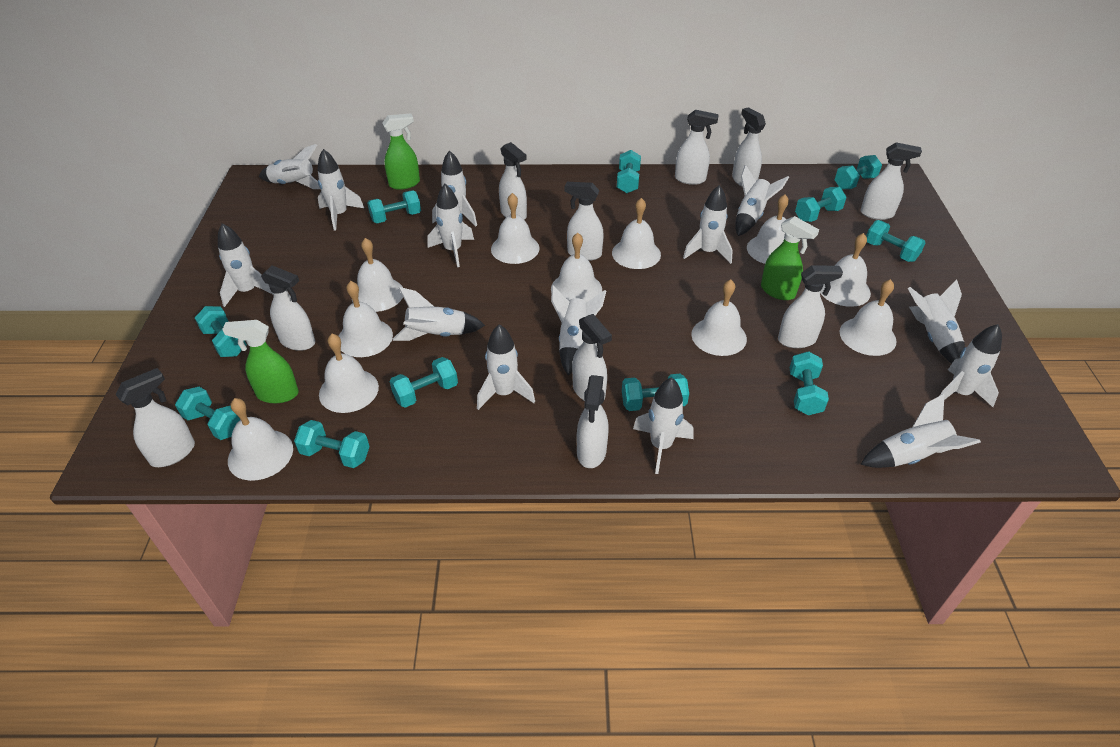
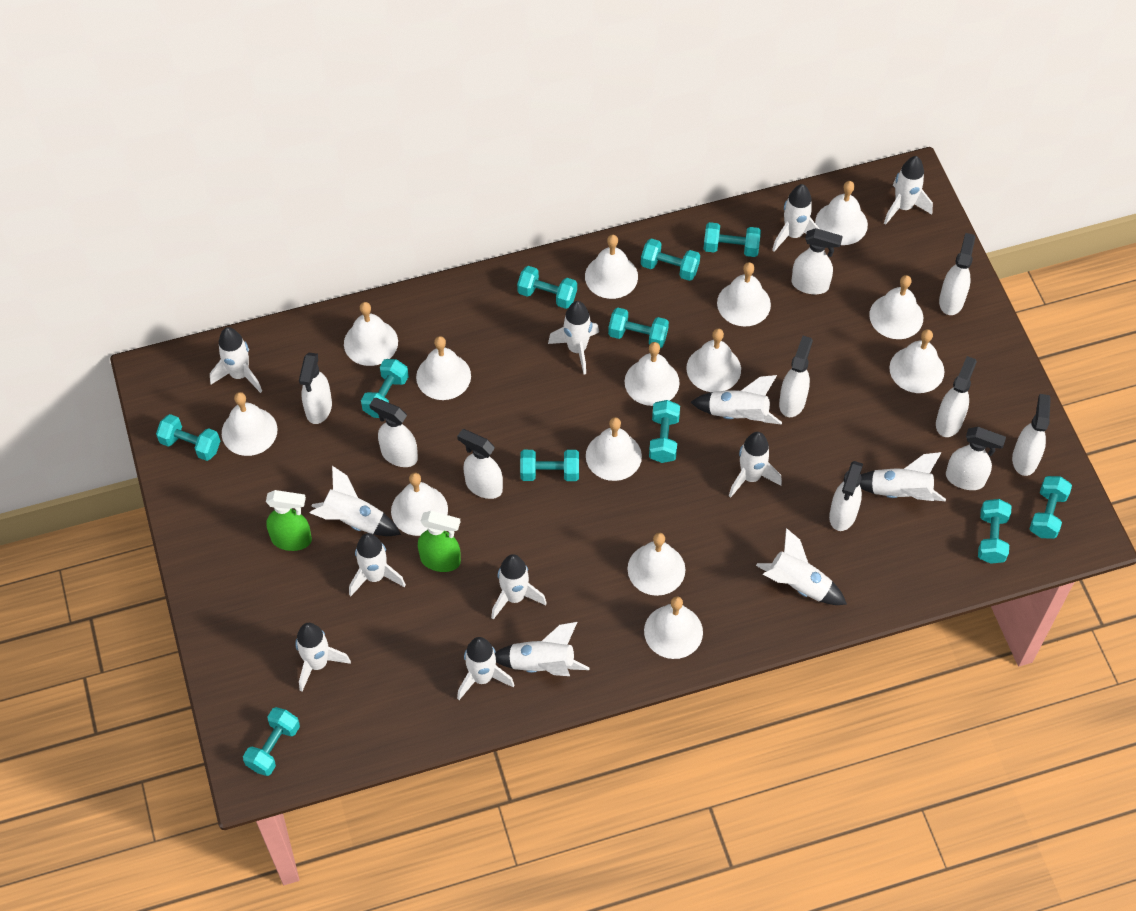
green spray bottle: 3 -> 2
white bell: 11 -> 14

